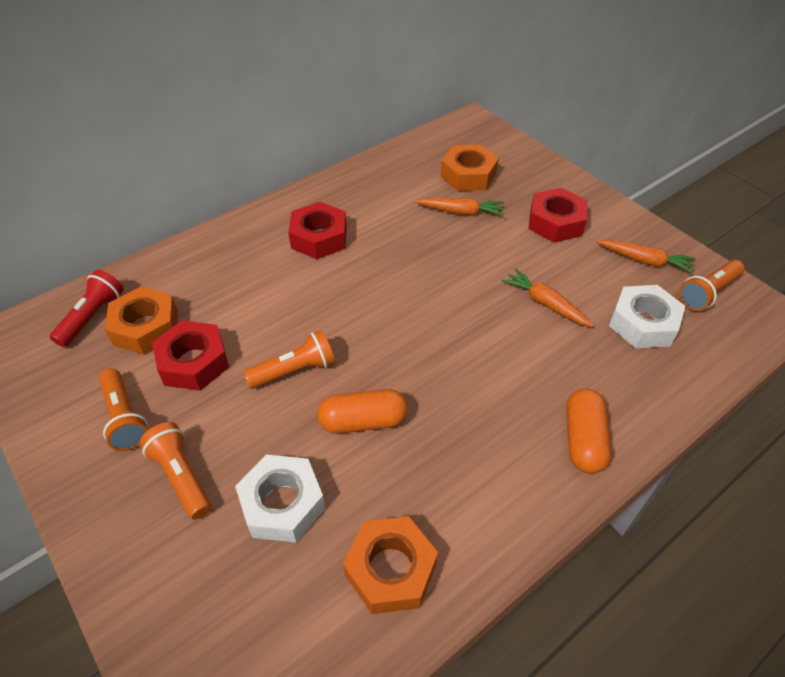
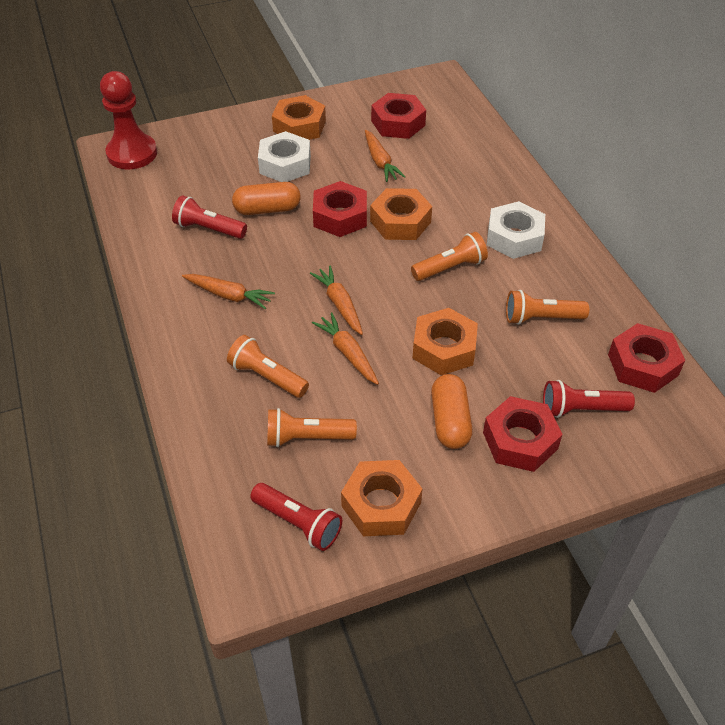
orange carrot: 3 -> 4
orange nut: 3 -> 4
red flashlight: 1 -> 3
red nut: 3 -> 4
red pawn: 0 -> 1

